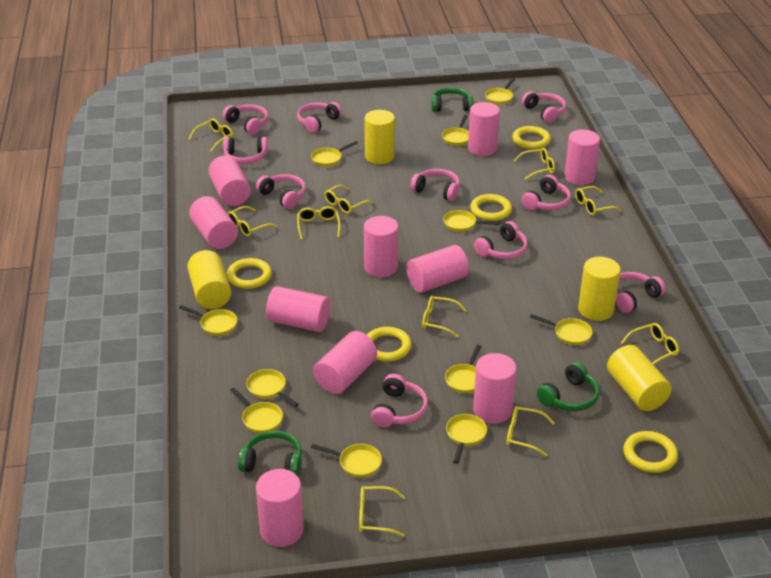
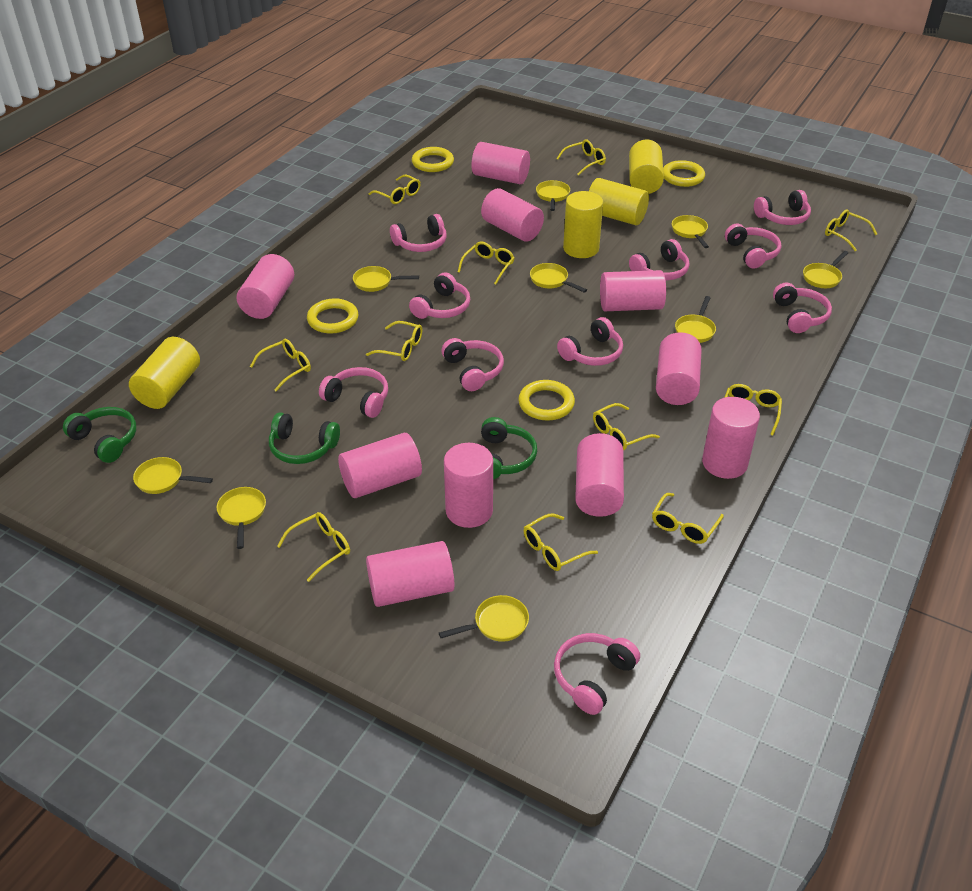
yellow glasses: 10 -> 11
yellow pan: 11 -> 9
yellow ring: 5 -> 4

